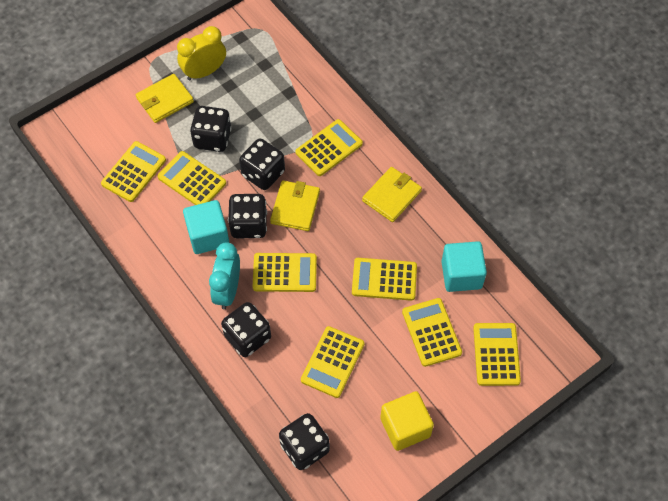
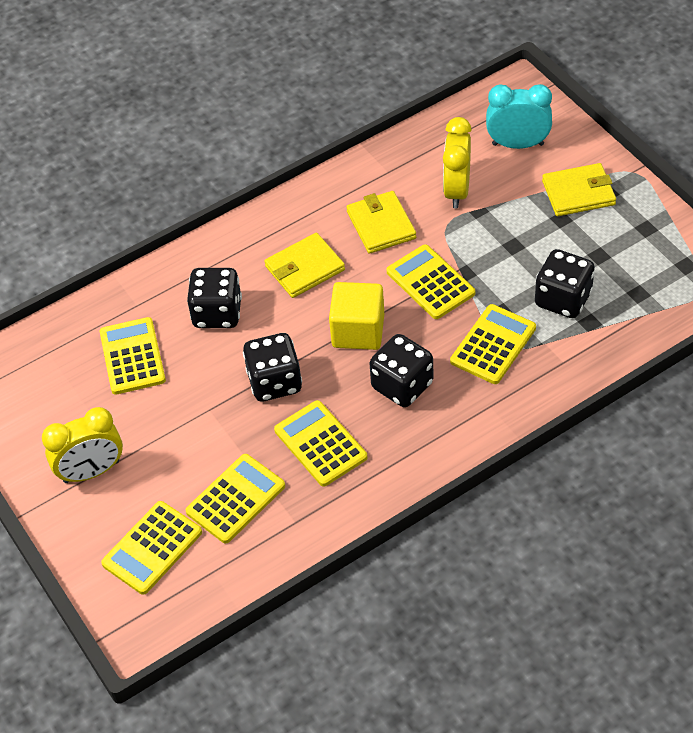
black dice: 5 -> 4
turquoise cube: 2 -> 0
yellow calculator: 8 -> 6
yellow clock: 1 -> 2

